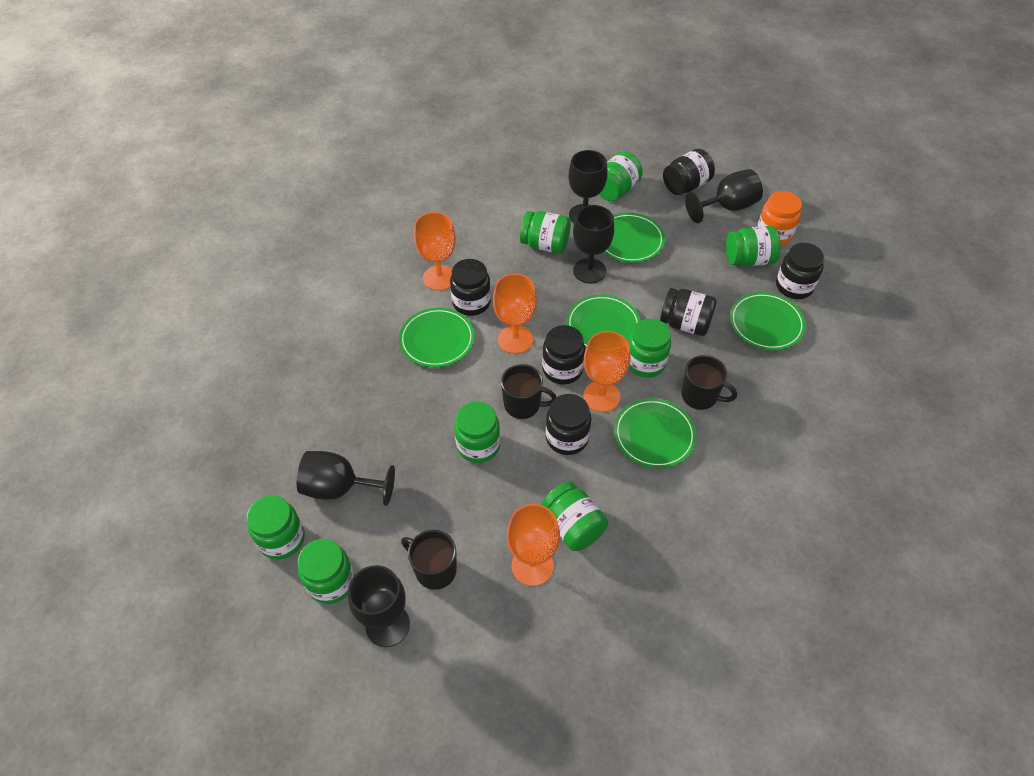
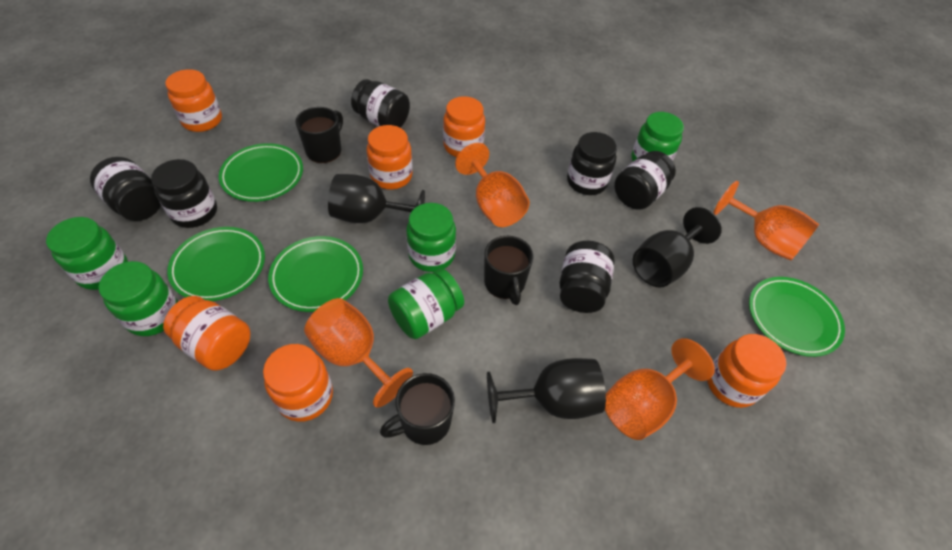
black goblet: 5 -> 3
green jar: 8 -> 5
green plate: 5 -> 4
orange jar: 1 -> 6

